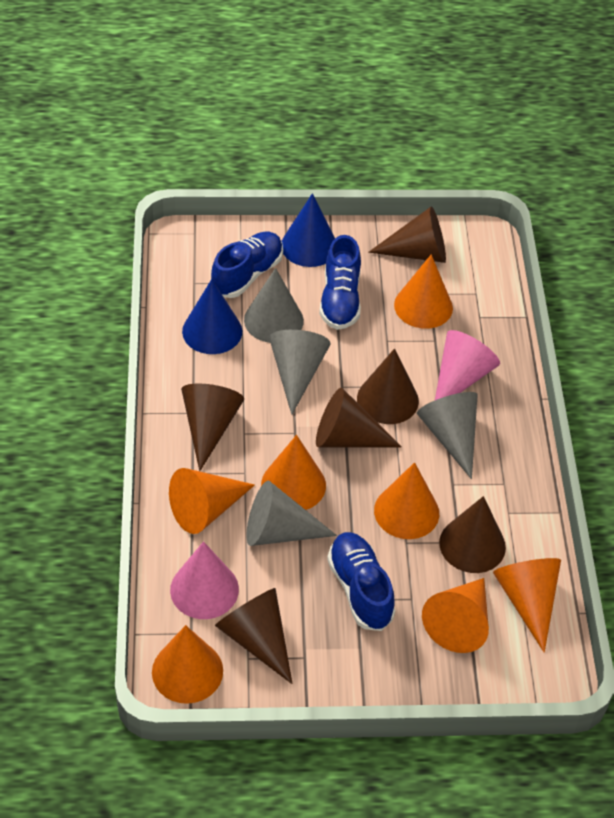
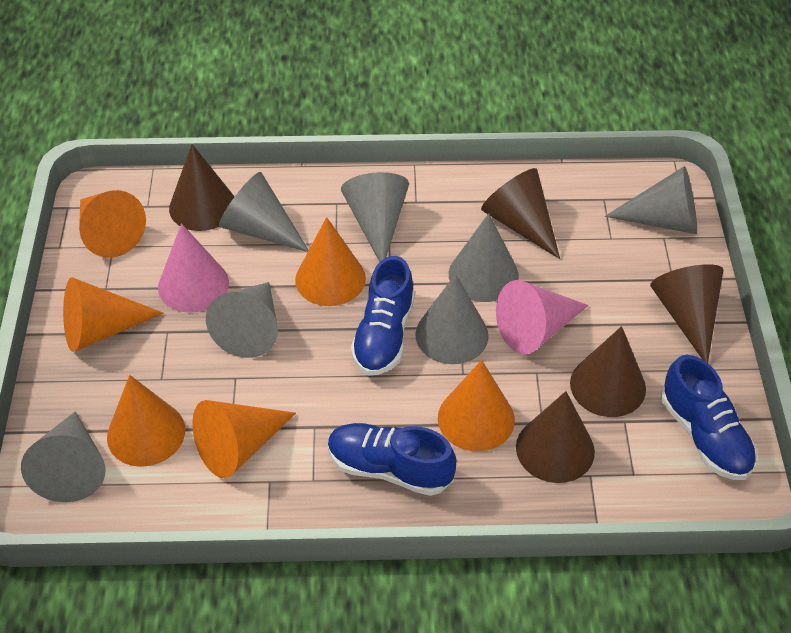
blue cone: 2 -> 0
brown cone: 6 -> 5
grey cone: 4 -> 7
orange cone: 7 -> 6

